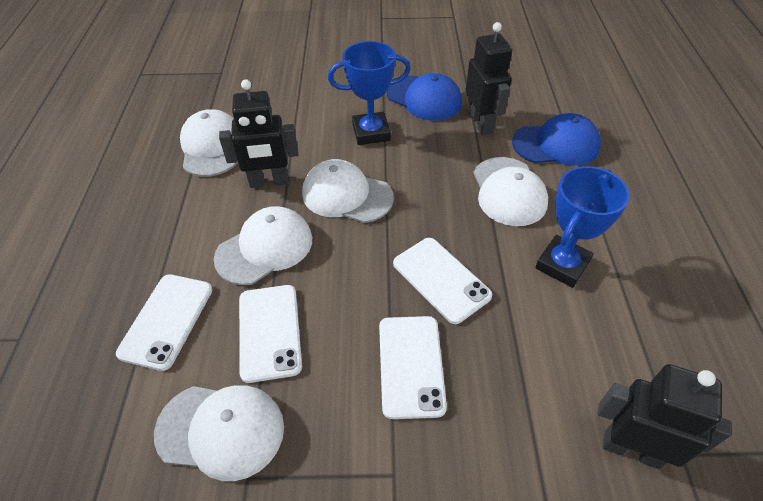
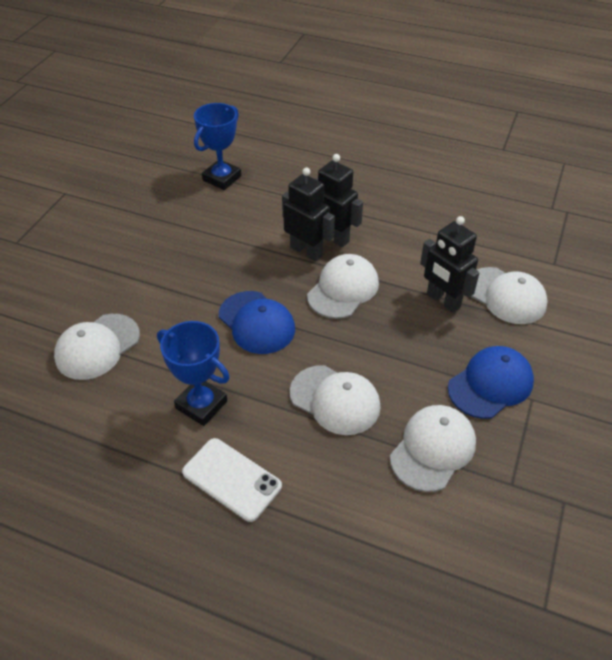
white phone: 4 -> 1

